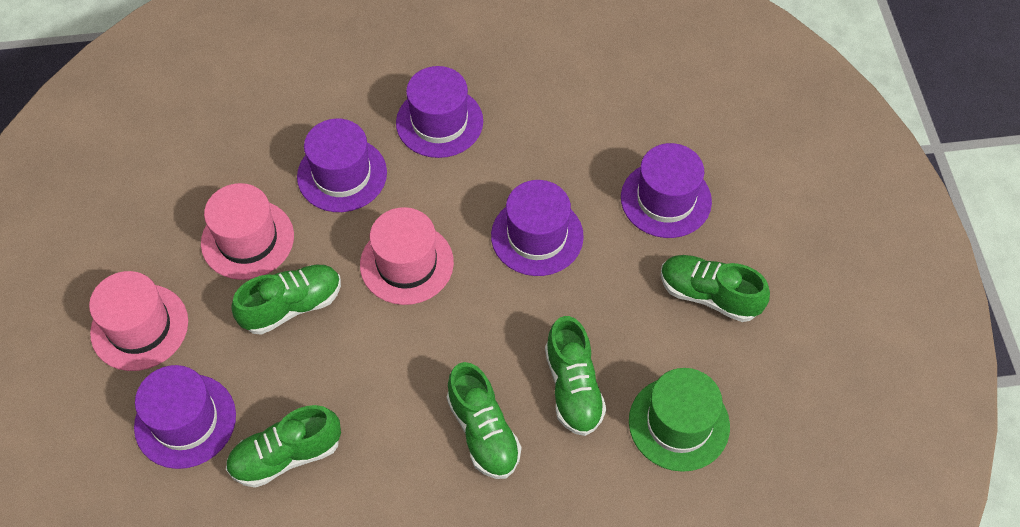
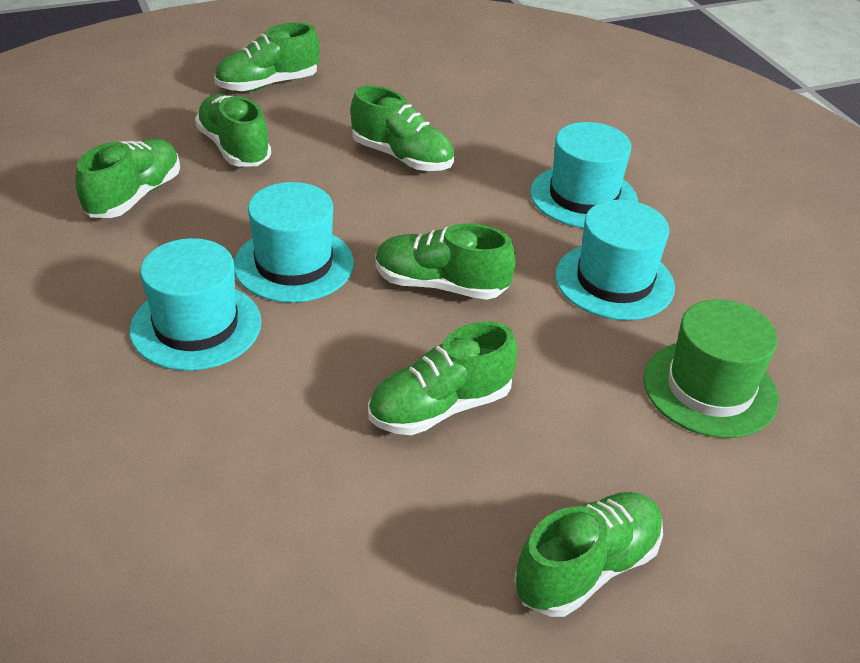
green shoe: 5 -> 7
pink hat: 3 -> 0
purple hat: 5 -> 0
turquoise hat: 0 -> 4

